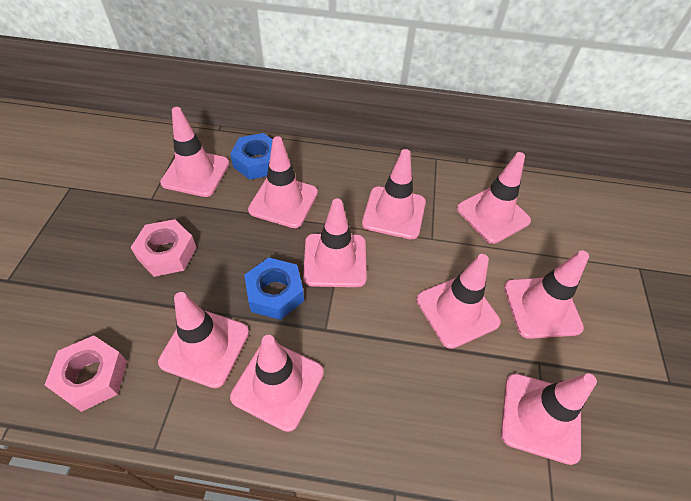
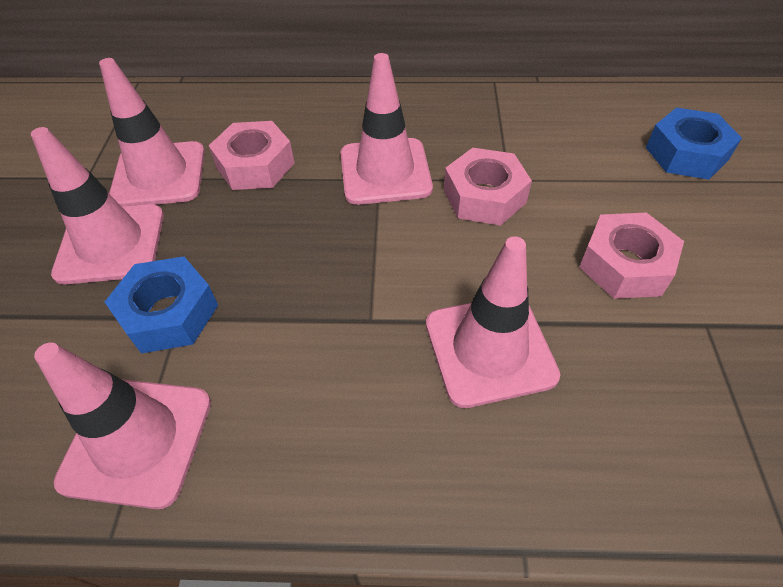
pink nut: 2 -> 3
pink traffic cone: 10 -> 5

